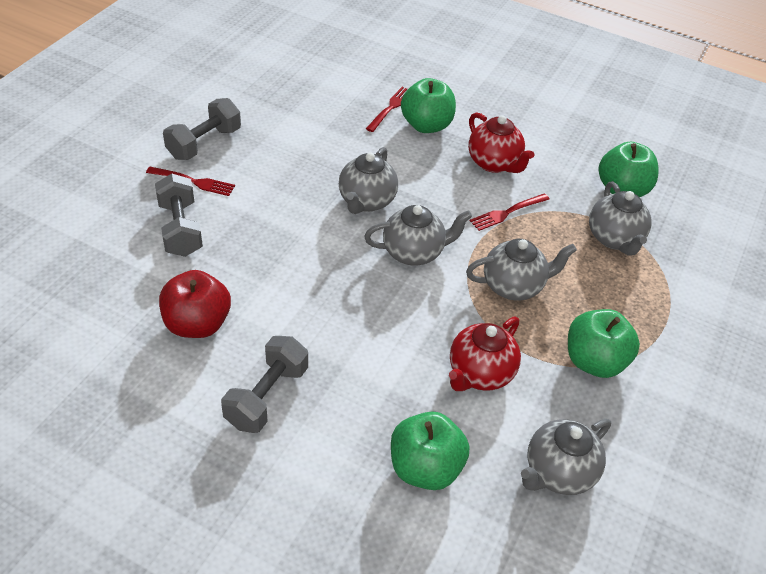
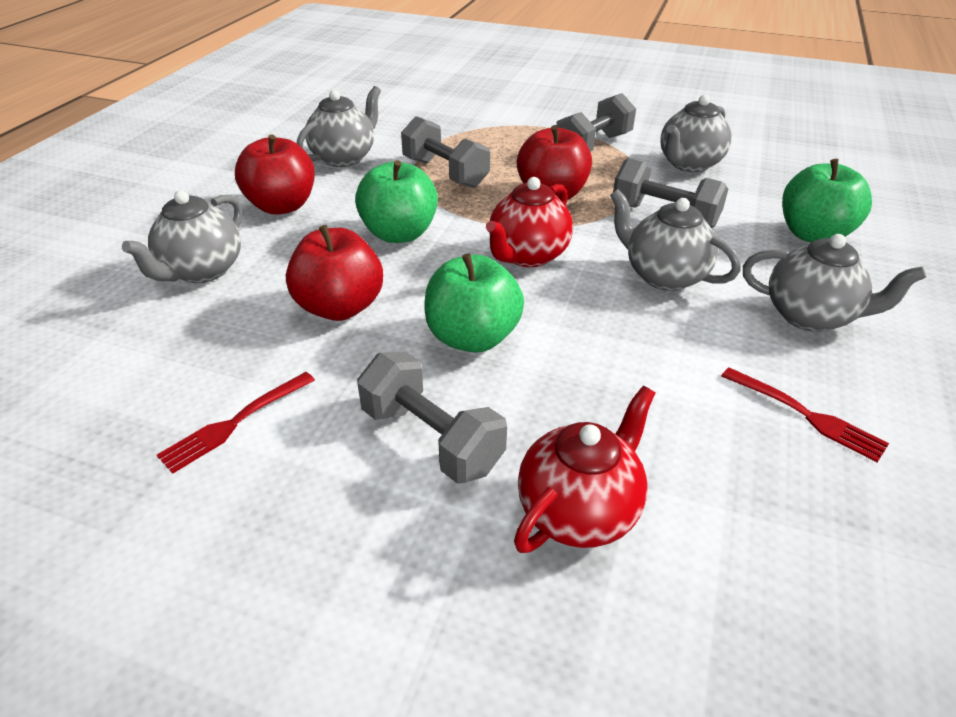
green apple: 4 -> 3
grey dumbbell: 3 -> 4
red apple: 1 -> 3
red fork: 3 -> 2

